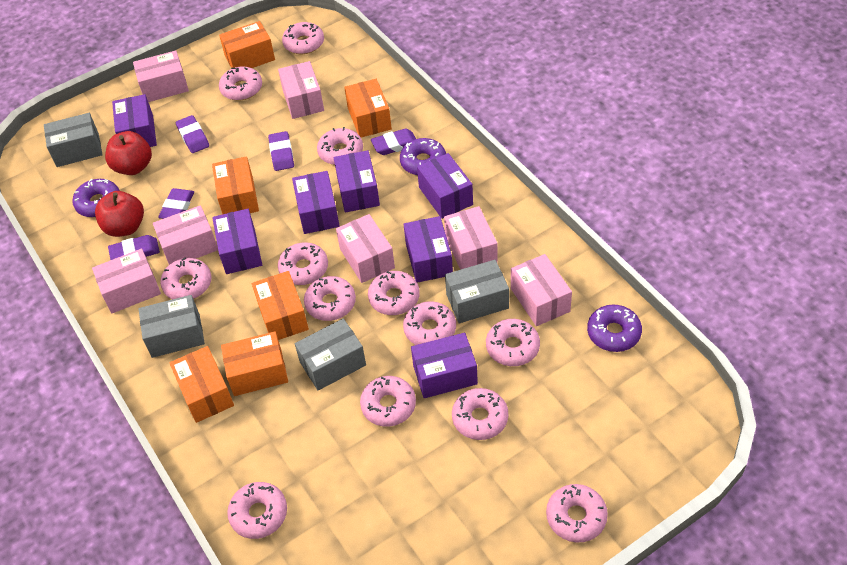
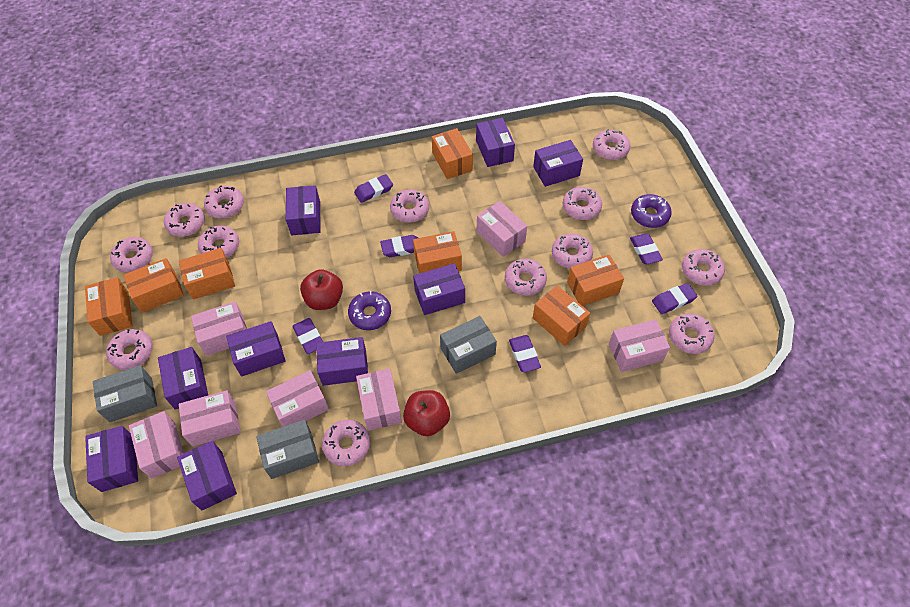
grey box: 4 -> 3
orange box: 6 -> 7
purple box: 7 -> 9
purple donut: 3 -> 2
purple eraser: 5 -> 6

